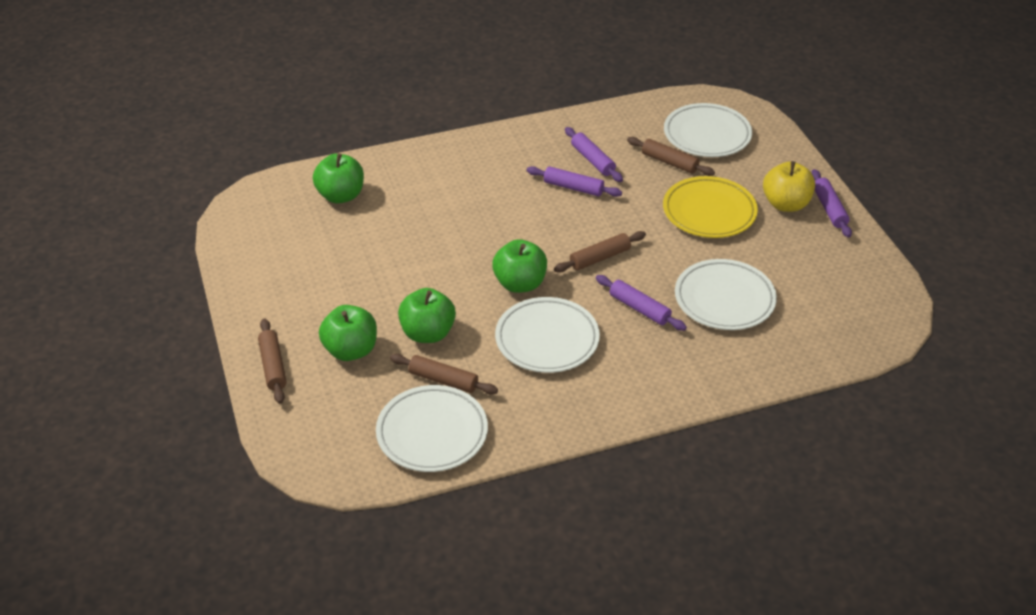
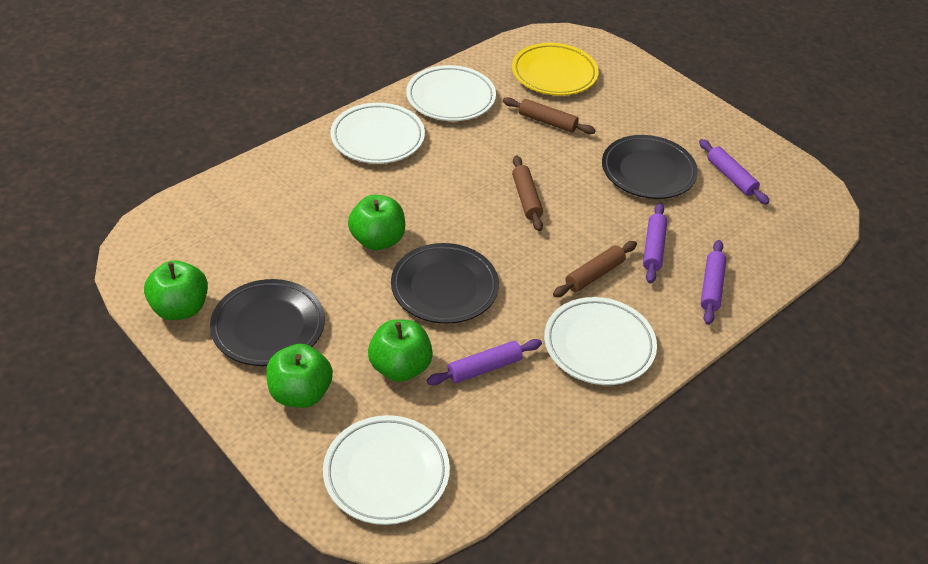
black plate: 0 -> 3
brown rolling pin: 4 -> 3
yellow apple: 1 -> 0

